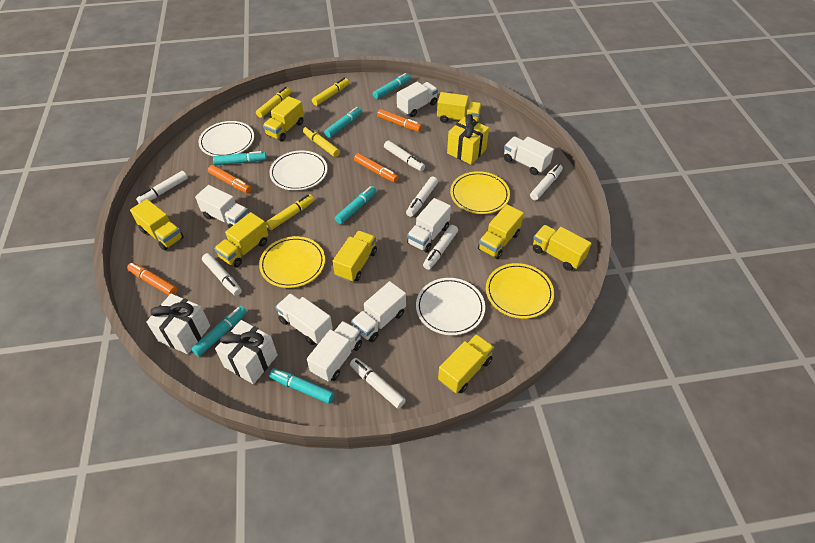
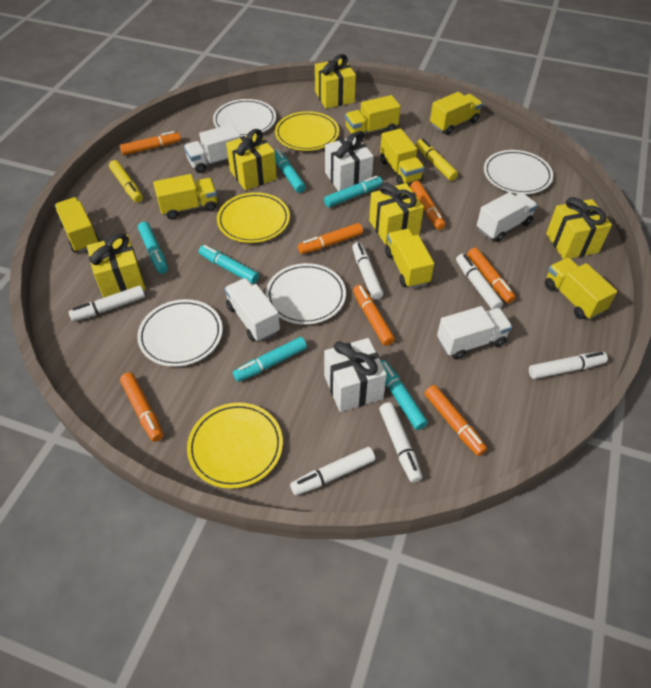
orange marker: 4 -> 7
white marker: 7 -> 6
white plate: 3 -> 4
white truck: 7 -> 4
yellow gift: 1 -> 5
yellow marker: 4 -> 2
yellow truck: 8 -> 7

